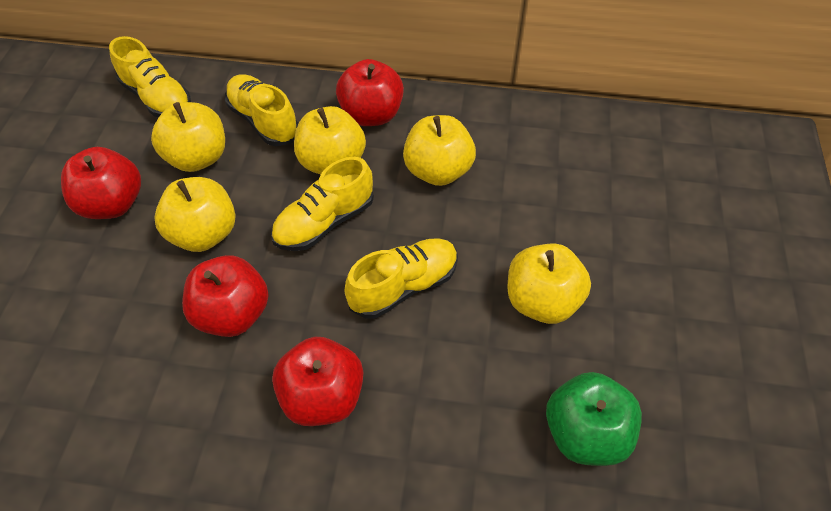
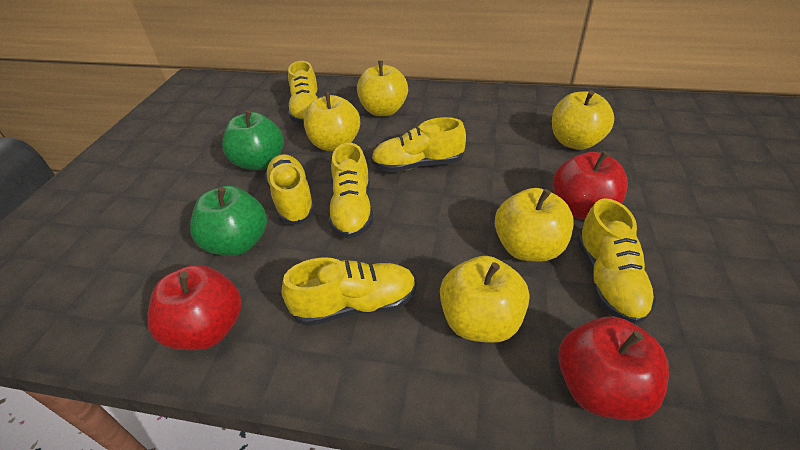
green apple: 1 -> 2
red apple: 4 -> 3
yellow shoe: 4 -> 6

